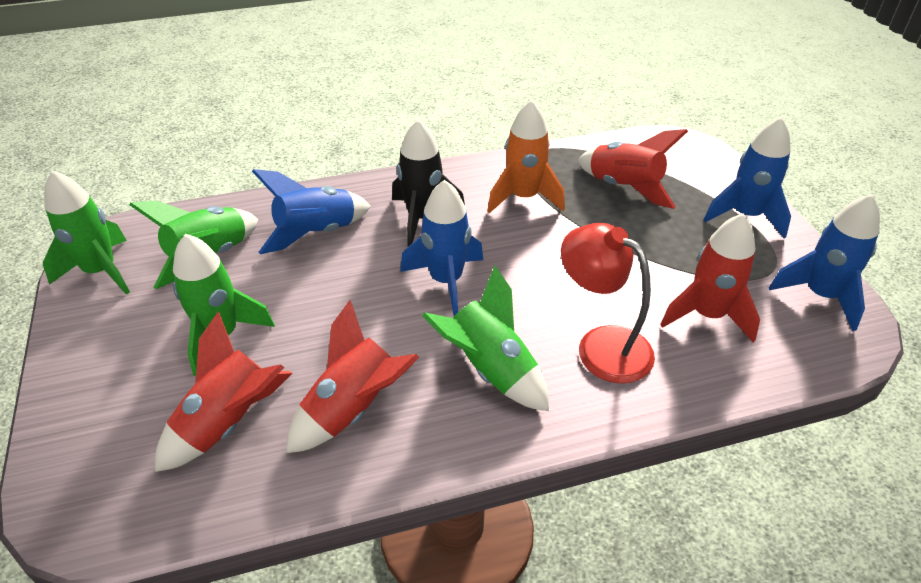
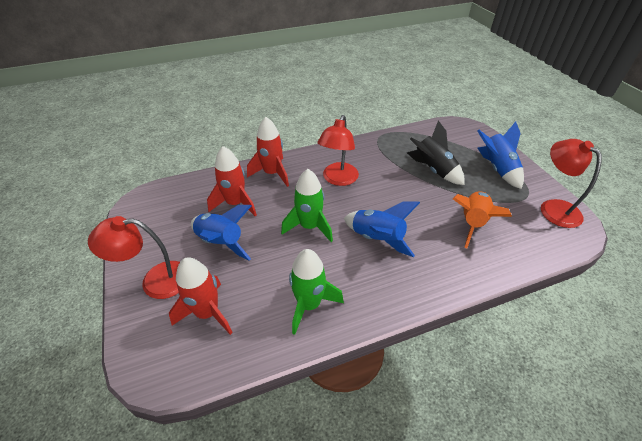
blue rocket: 4 -> 3
green rocket: 4 -> 2
red lamp: 1 -> 3
red rocket: 4 -> 3

